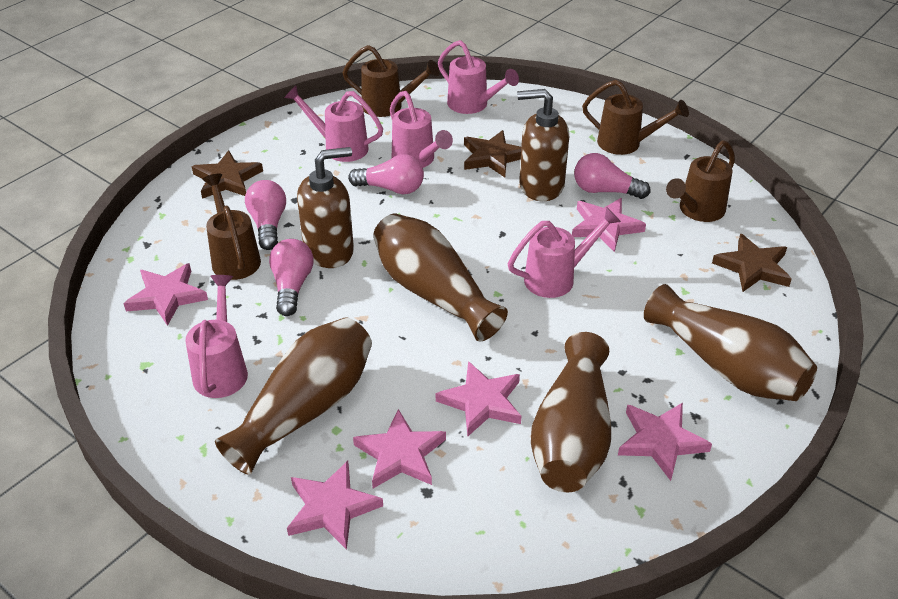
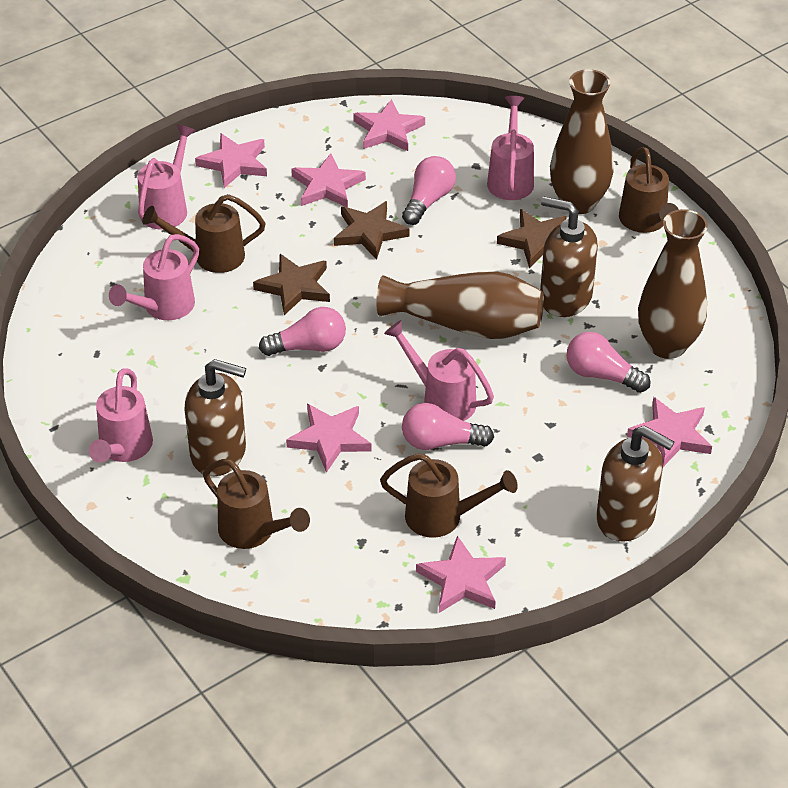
brown soap dispenser: 2 -> 3
brown vase: 4 -> 3

